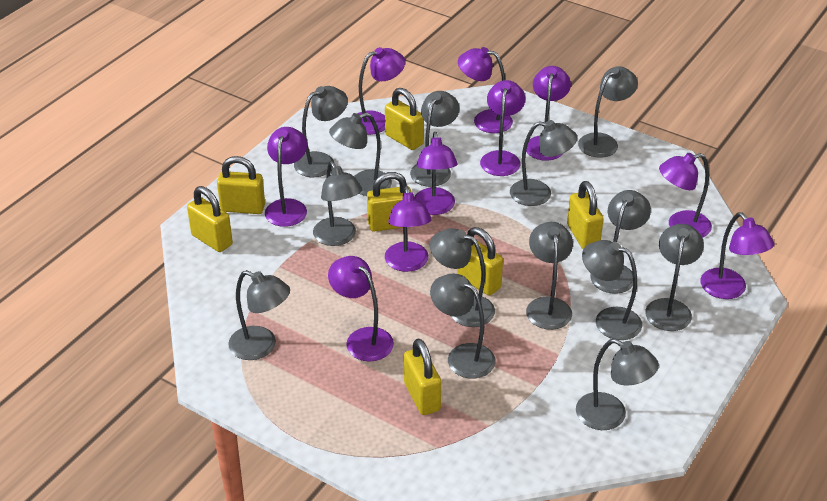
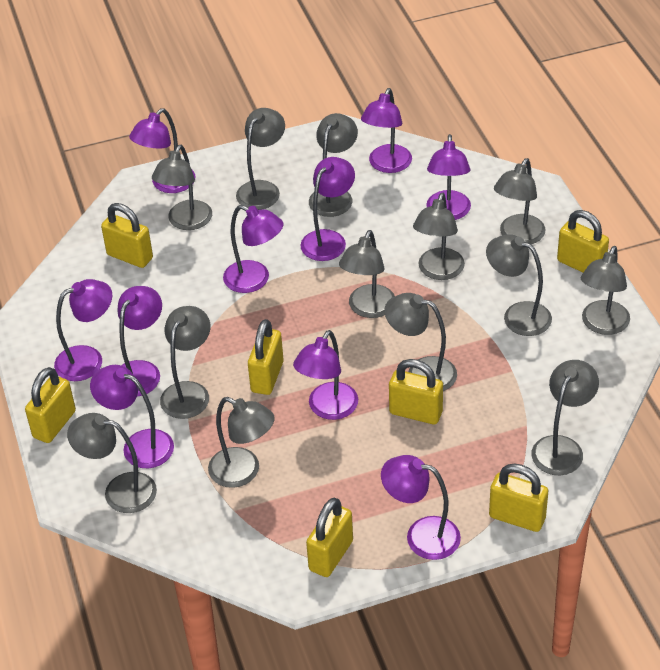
grey lamp: 14 -> 13

